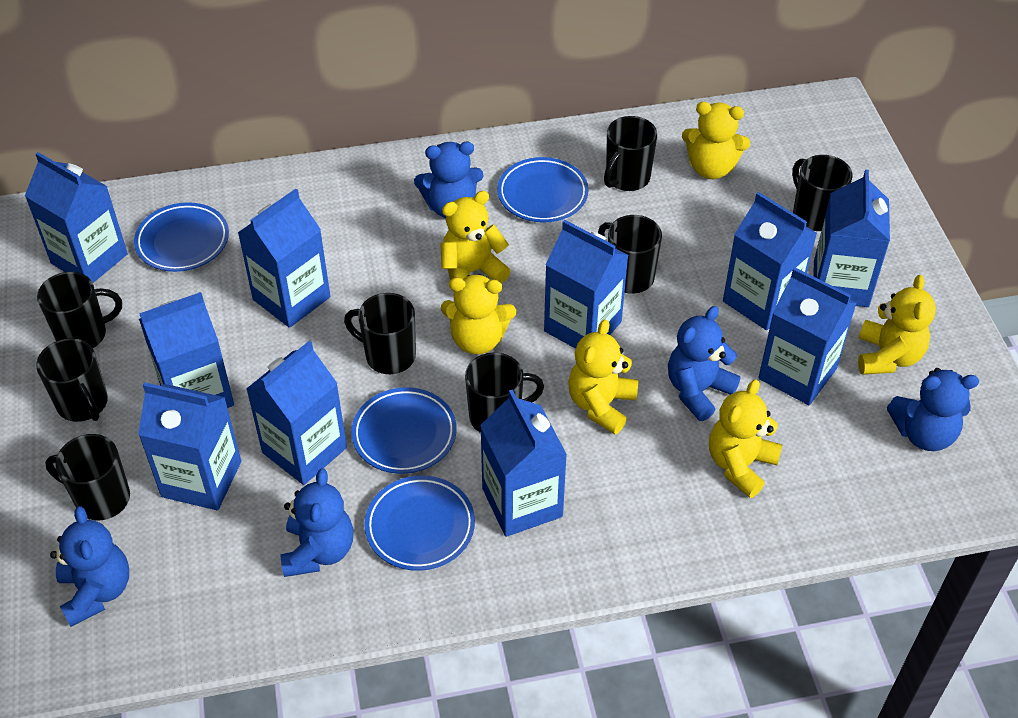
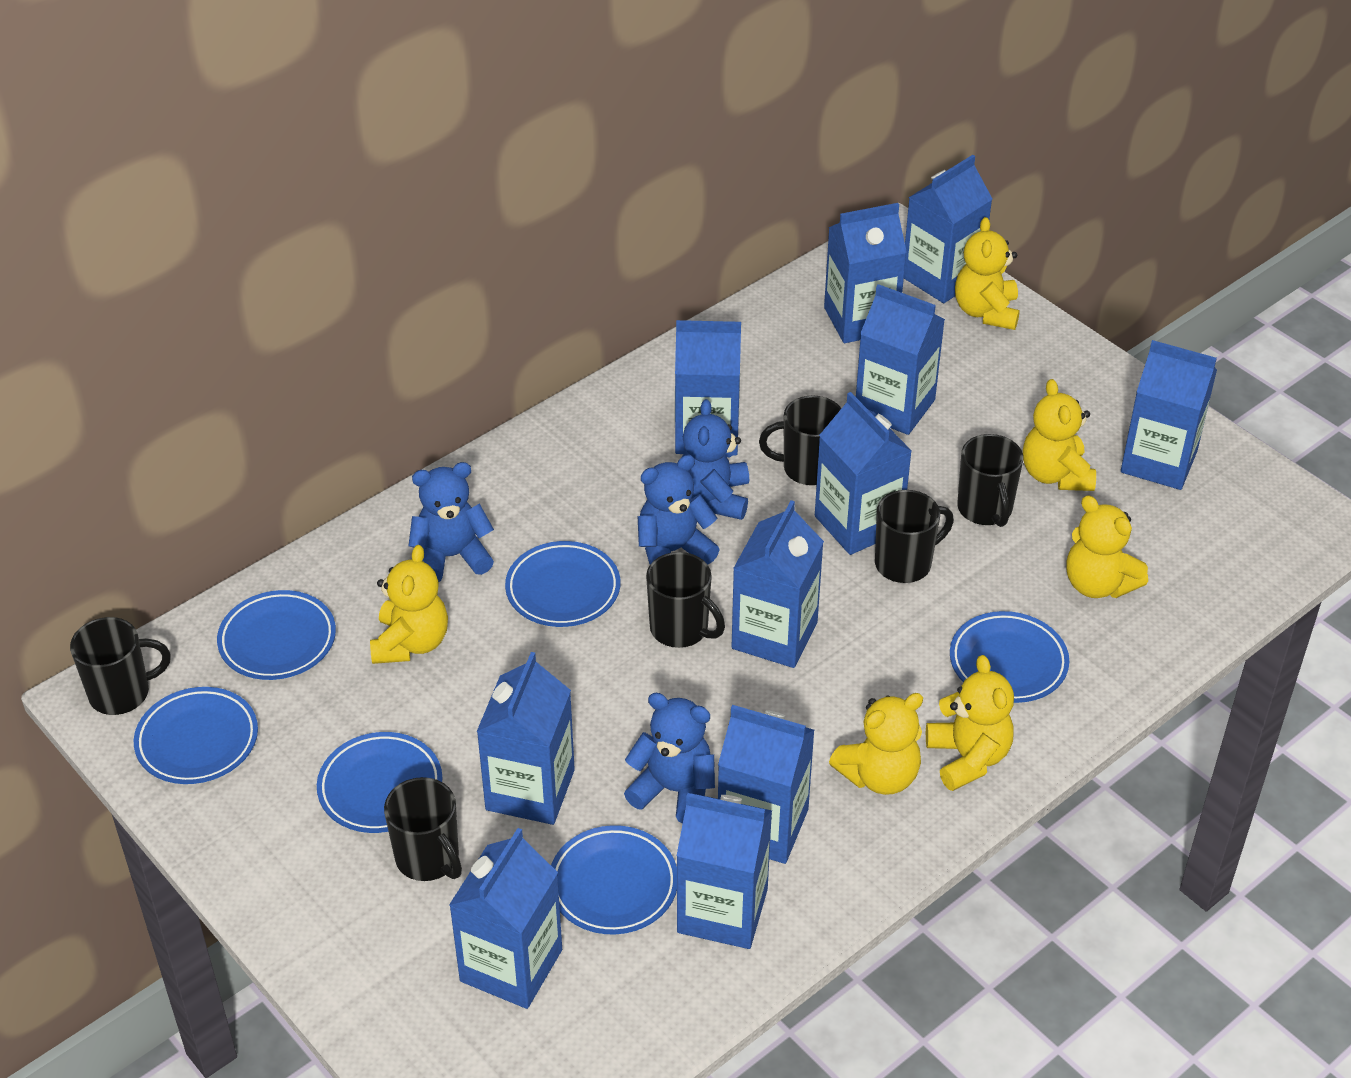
black mug: 8 -> 6
blue carton: 10 -> 11
blue plate: 4 -> 6
blue teddy bear: 5 -> 4

